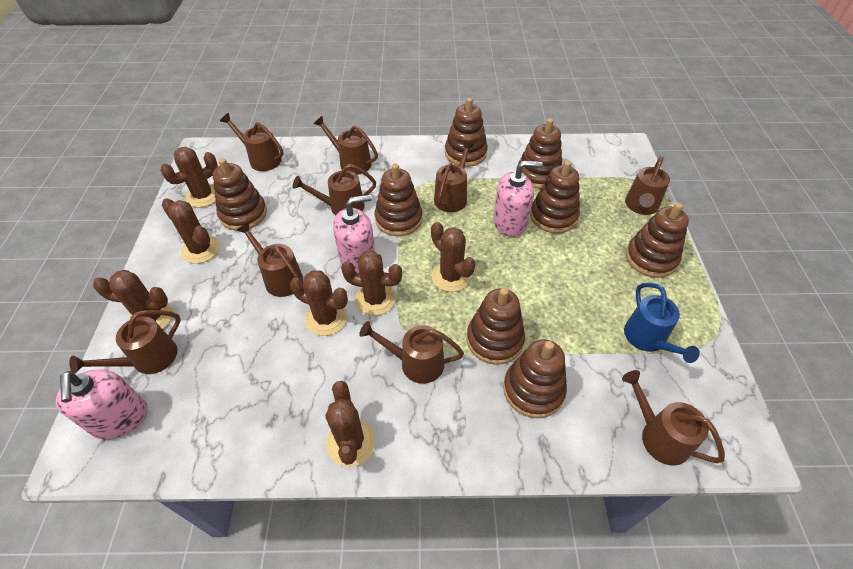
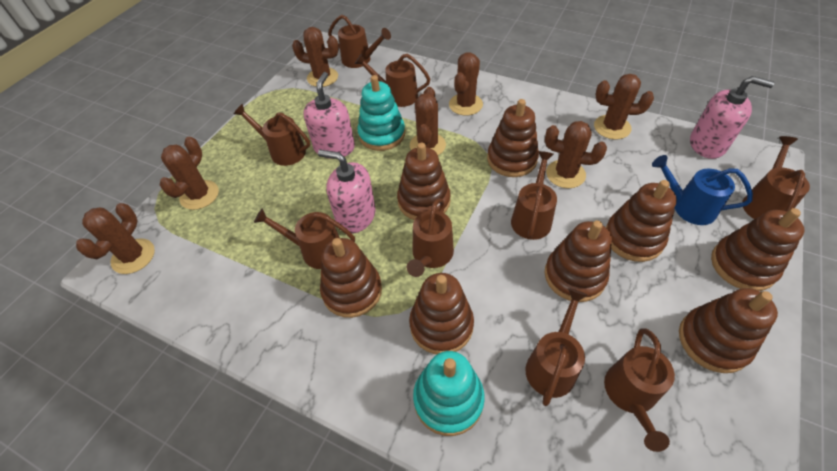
turquoise stacking toy: 0 -> 2

